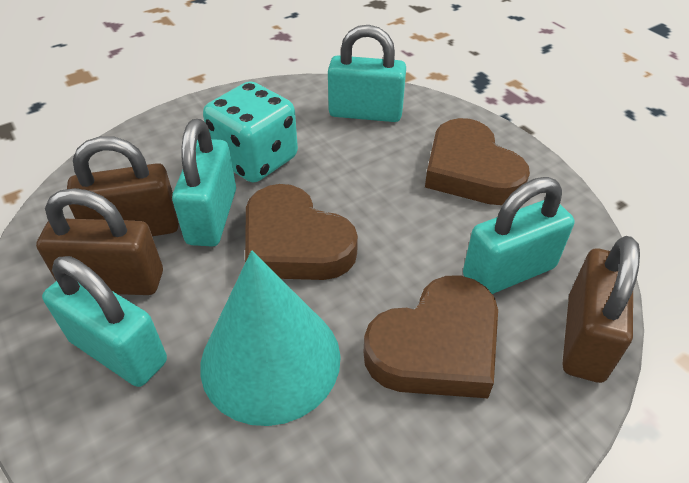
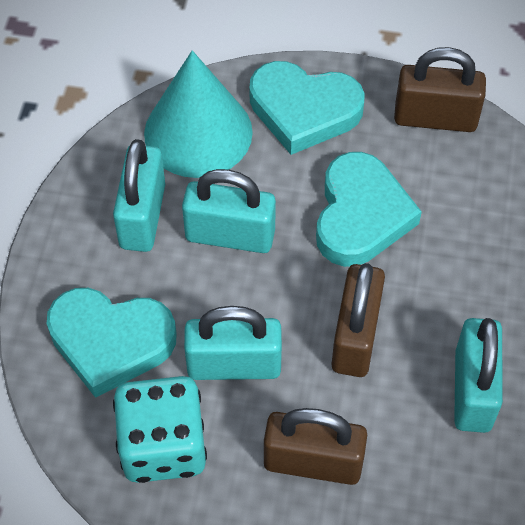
brown heart: 3 -> 0
turquoise heart: 0 -> 3

